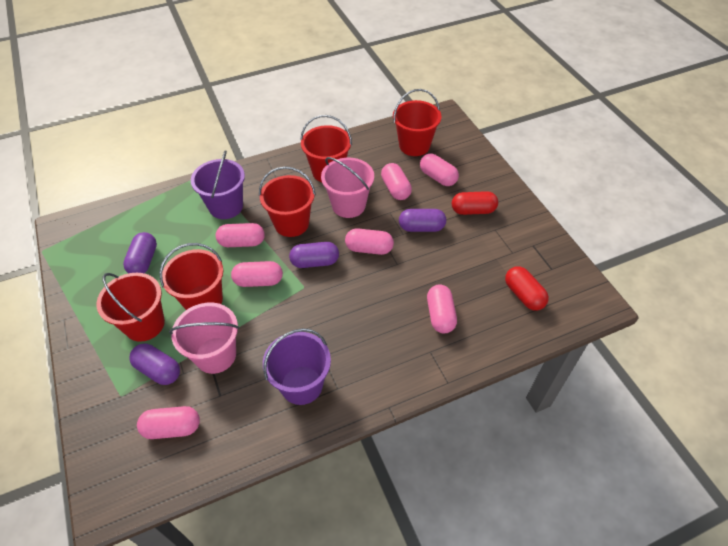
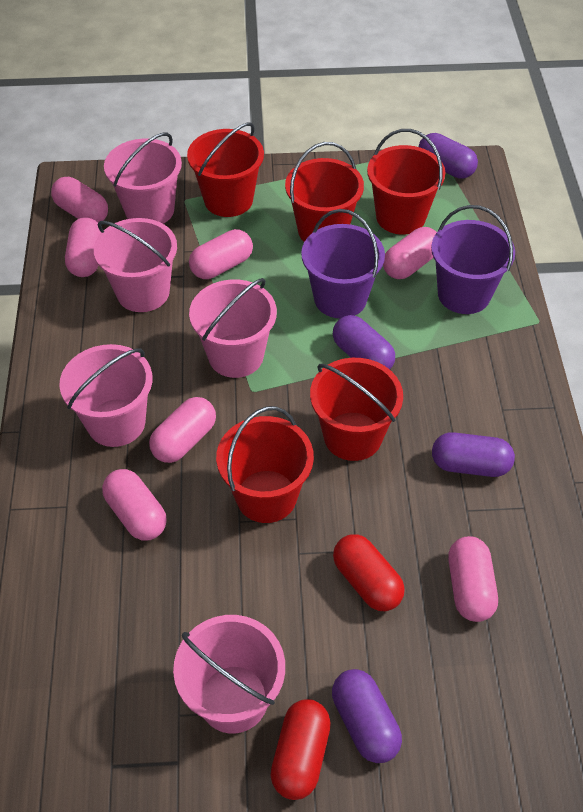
pink bucket: 2 -> 5

